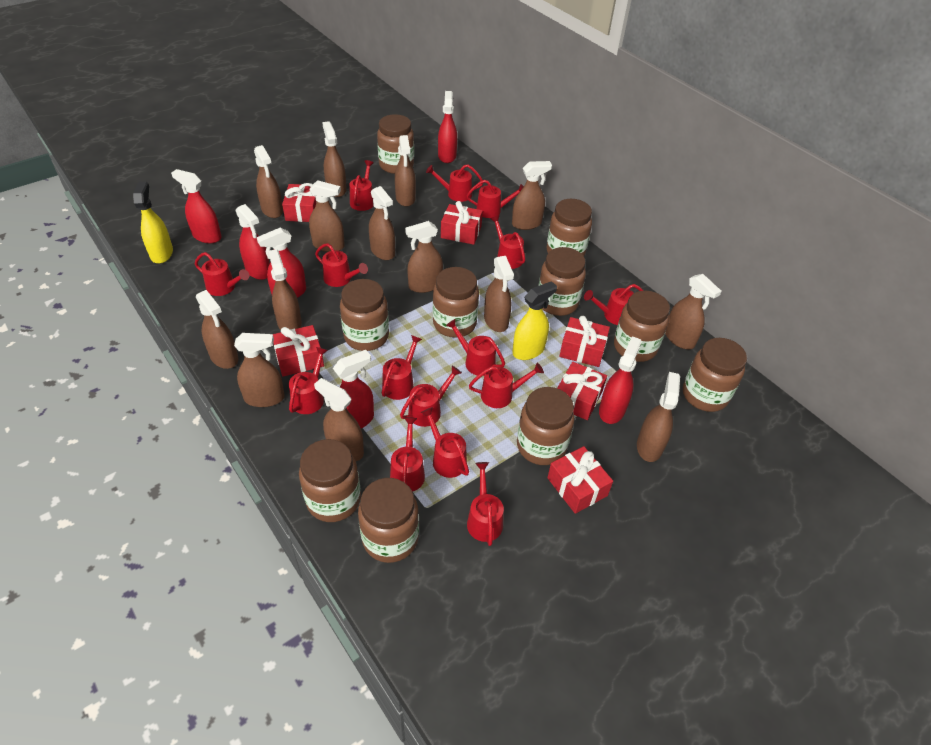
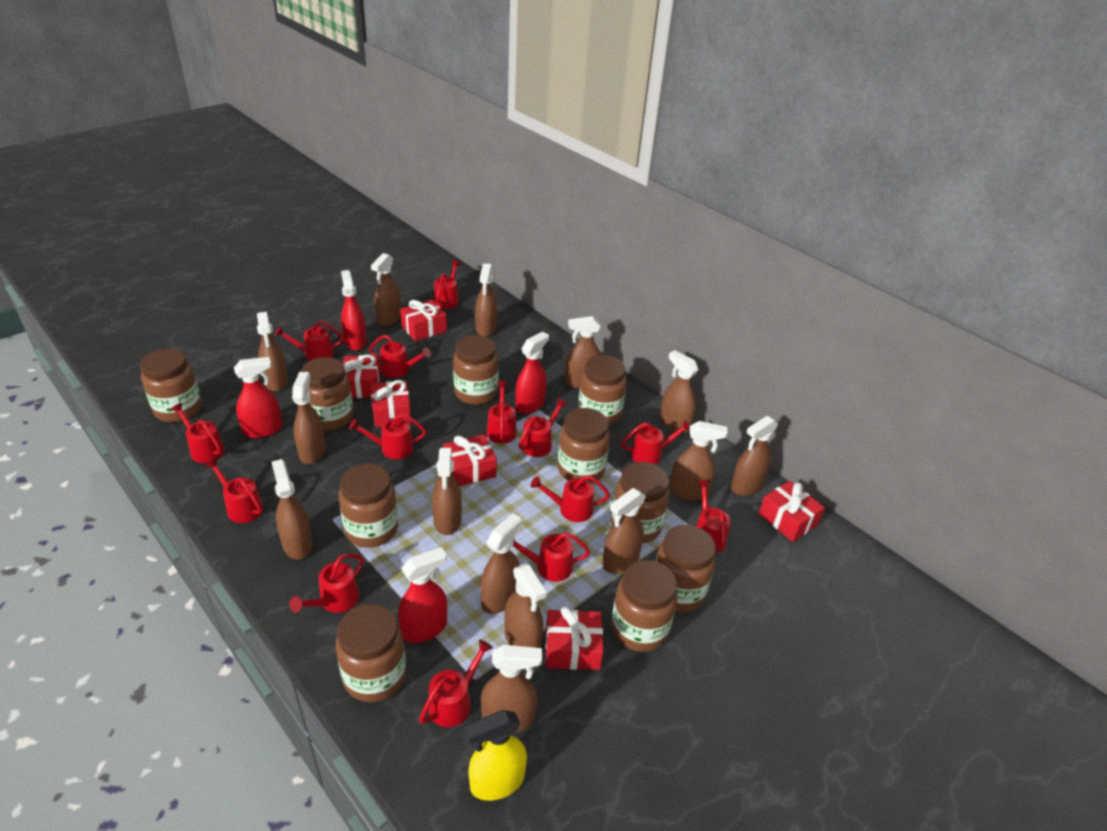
red spray bottle: 6 -> 4
red watering can: 15 -> 14
yellow spray bottle: 2 -> 1

